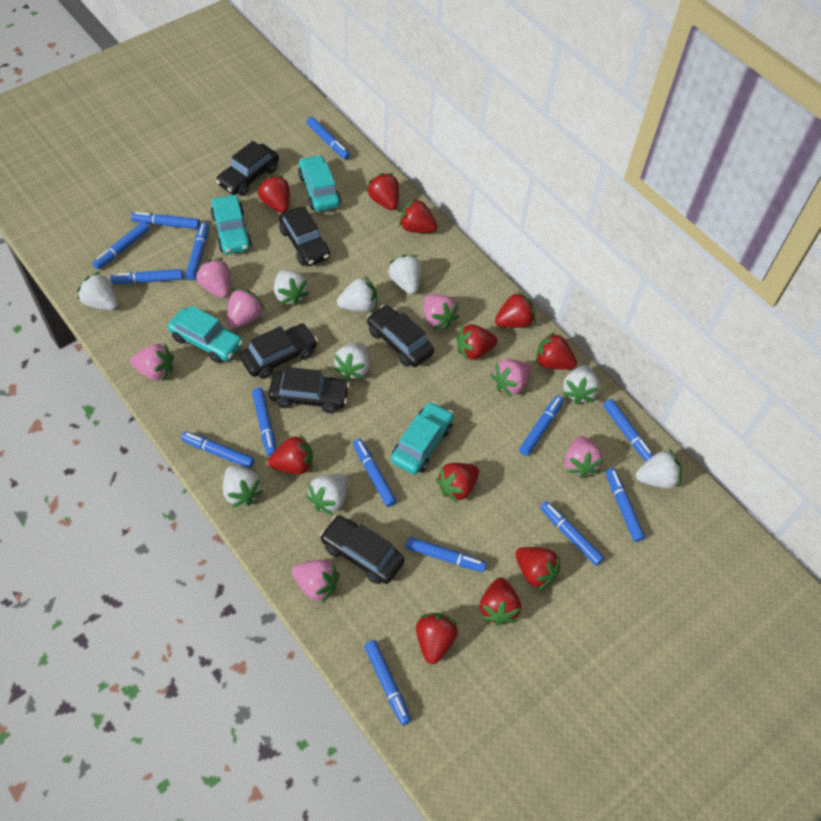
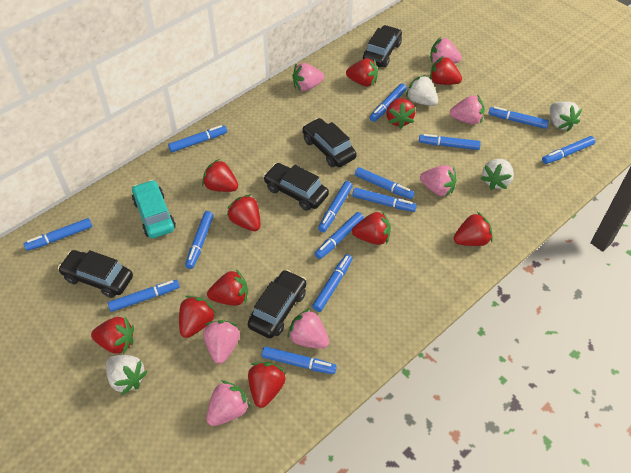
black car: 6 -> 5
turquoise car: 4 -> 1
white strawberry: 9 -> 4

